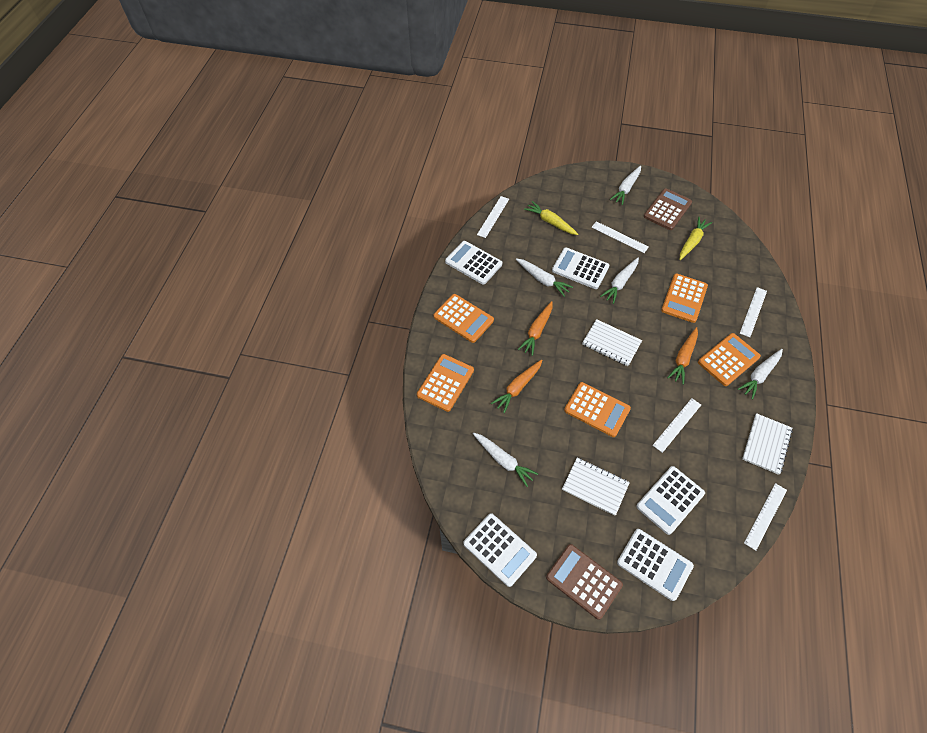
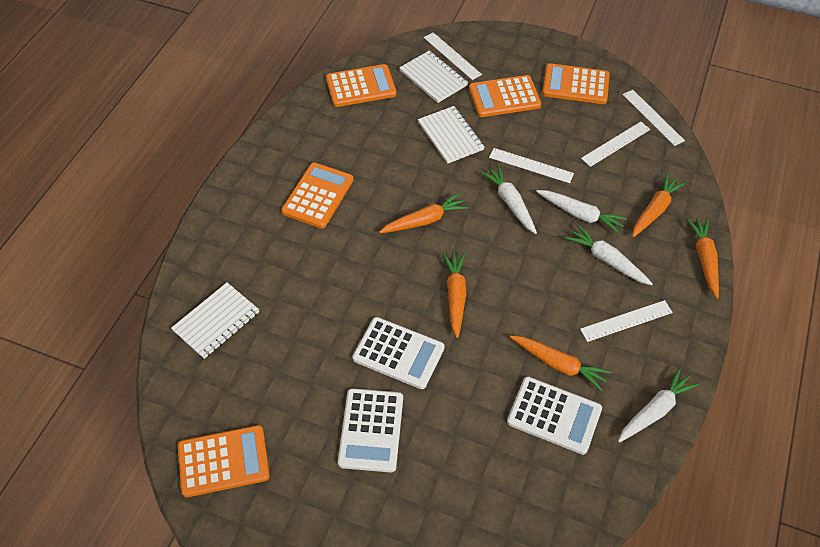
brown calculator: 2 -> 0
orange carrot: 3 -> 5
white calculator: 5 -> 3
white carrot: 5 -> 4
yellow carrot: 2 -> 0

